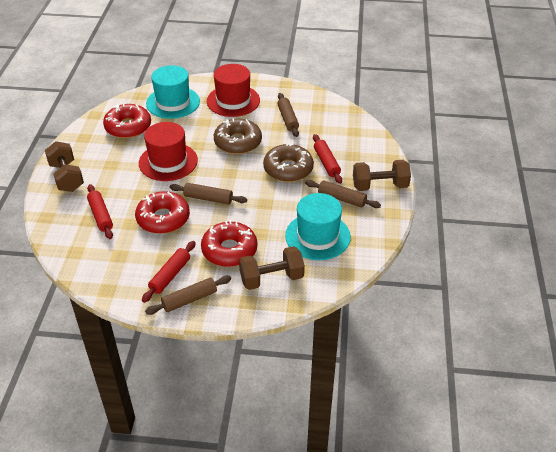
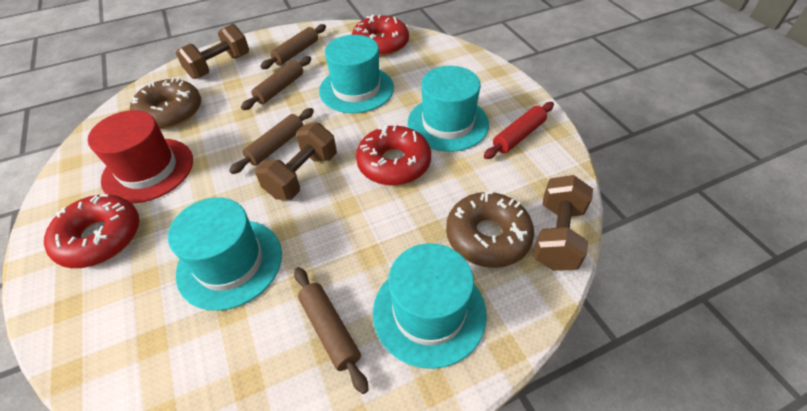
red hat: 2 -> 1
red rolling pin: 3 -> 1
turquoise hat: 2 -> 4

